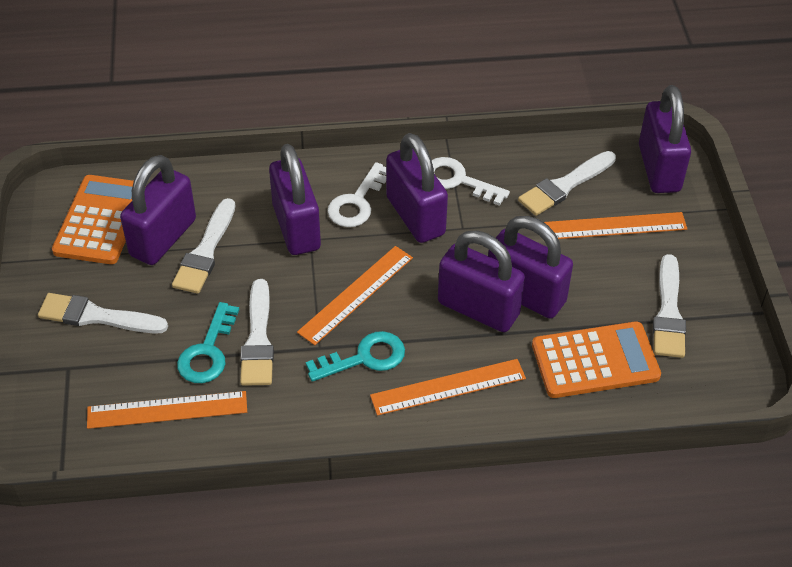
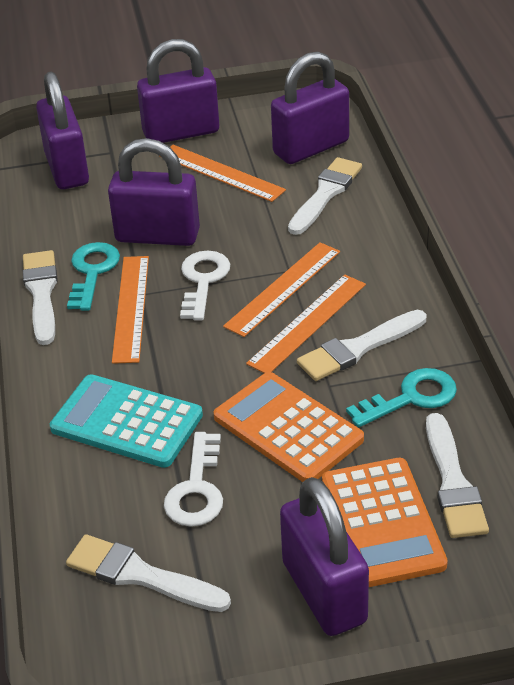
purple padlock: 6 -> 5
turquoise calculator: 0 -> 1

